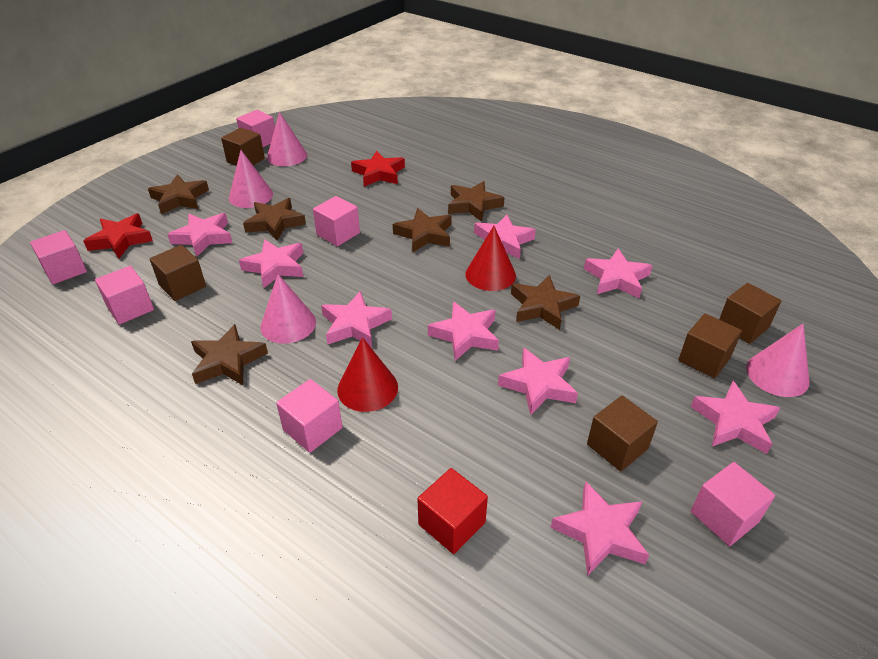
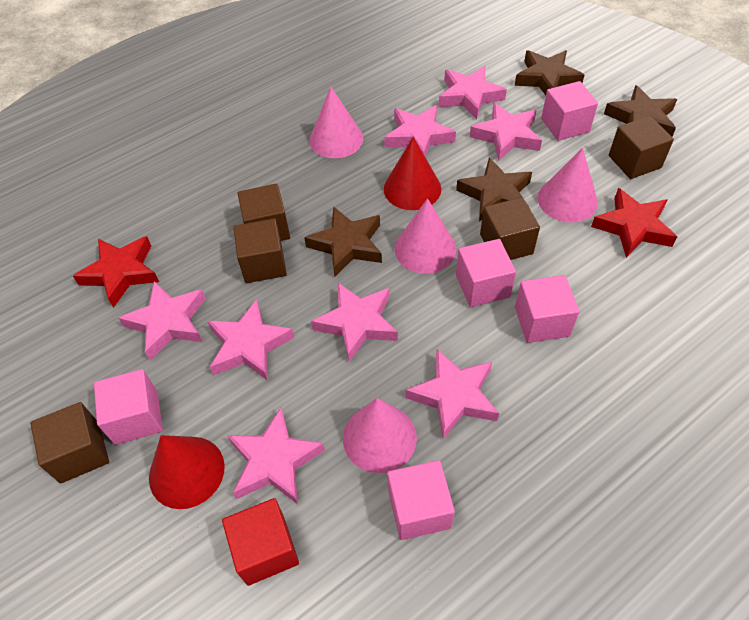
brown star: 6 -> 4
pink cube: 6 -> 5
pink star: 9 -> 8

